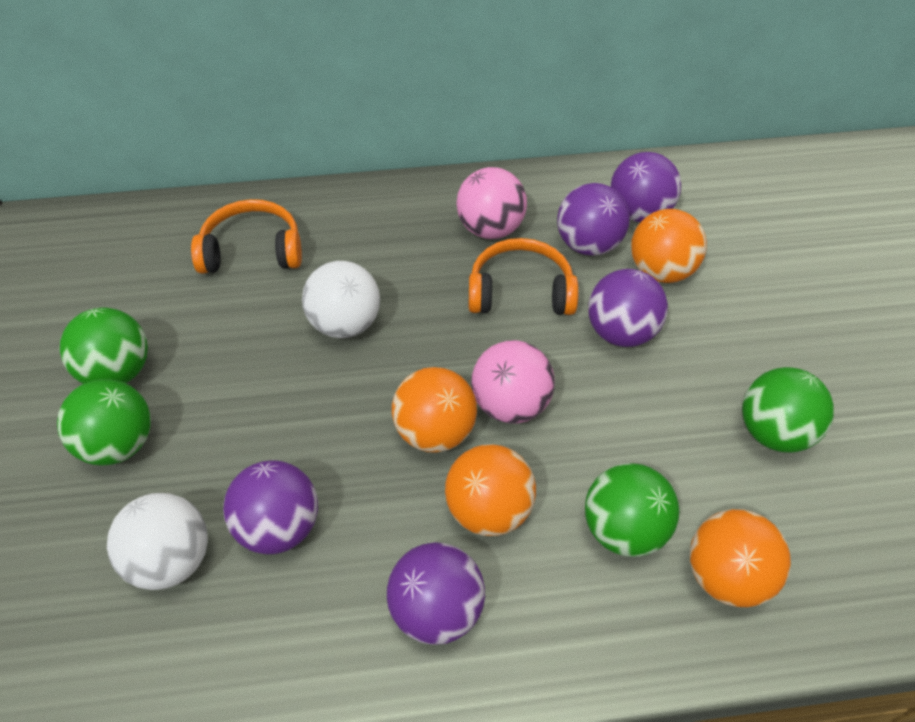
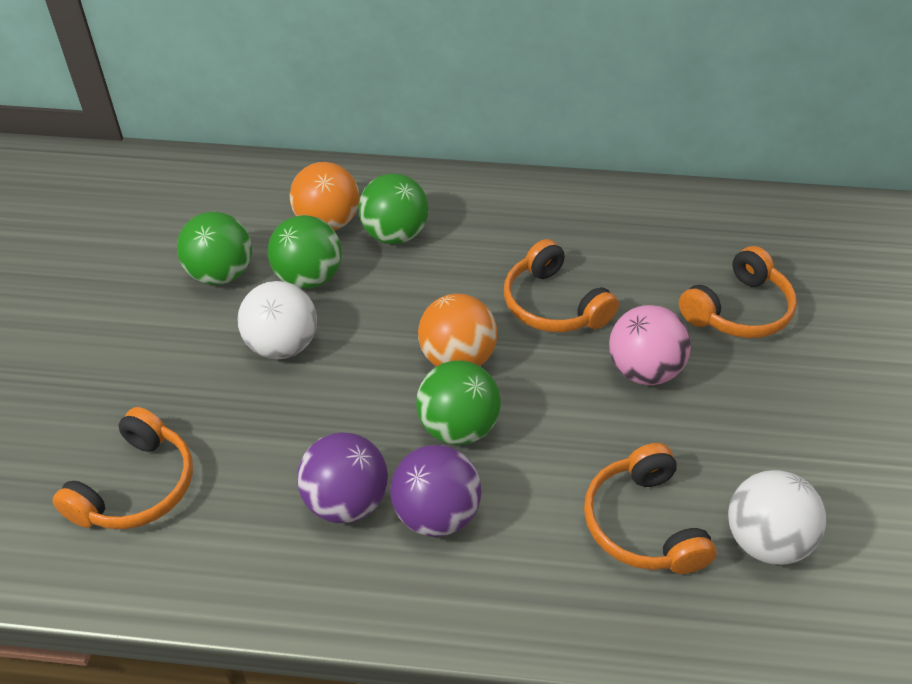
orange ball: 4 -> 2
orange headphones: 2 -> 4
pink ball: 2 -> 1
purple ball: 5 -> 2

